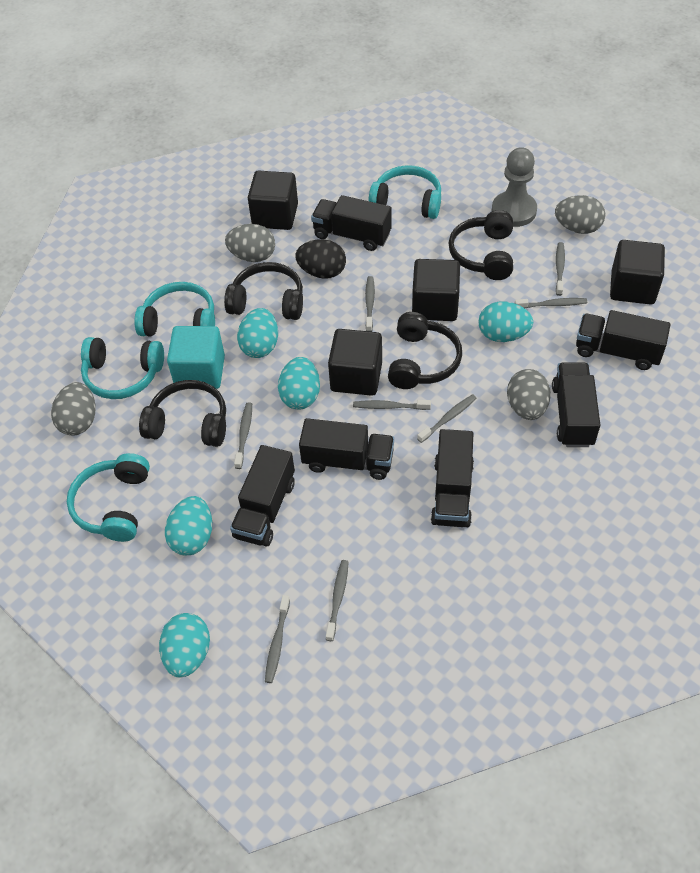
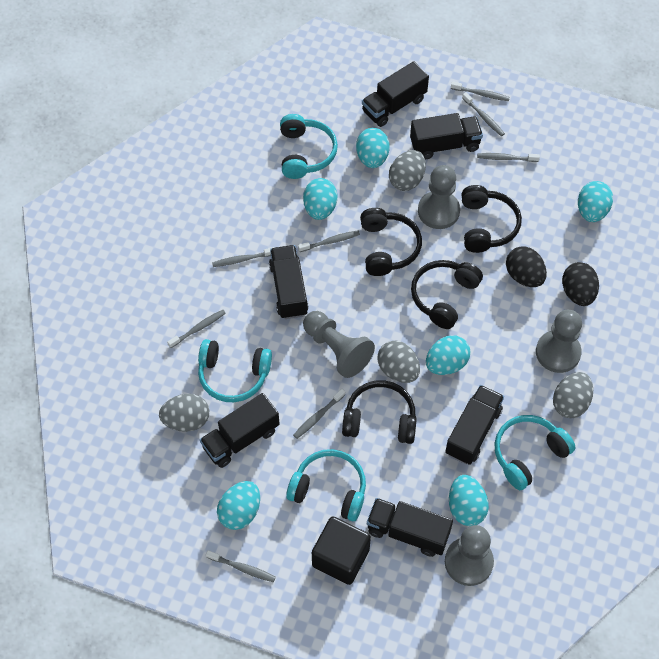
black cube: 4 -> 1
black egg: 1 -> 2
grey pawn: 1 -> 4
turquoise cube: 1 -> 0
turquoise egg: 5 -> 6

